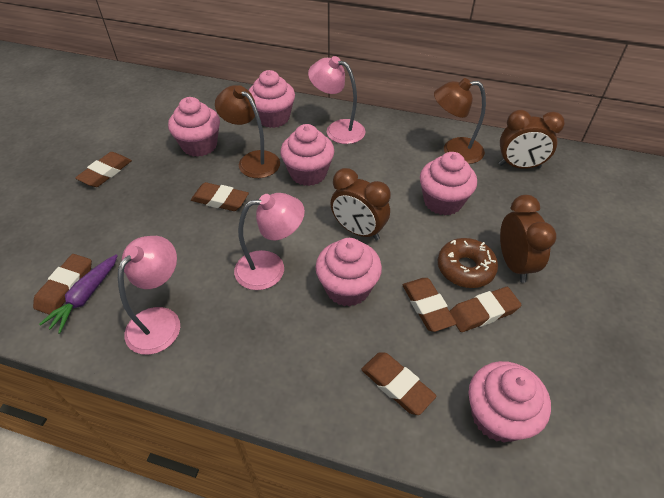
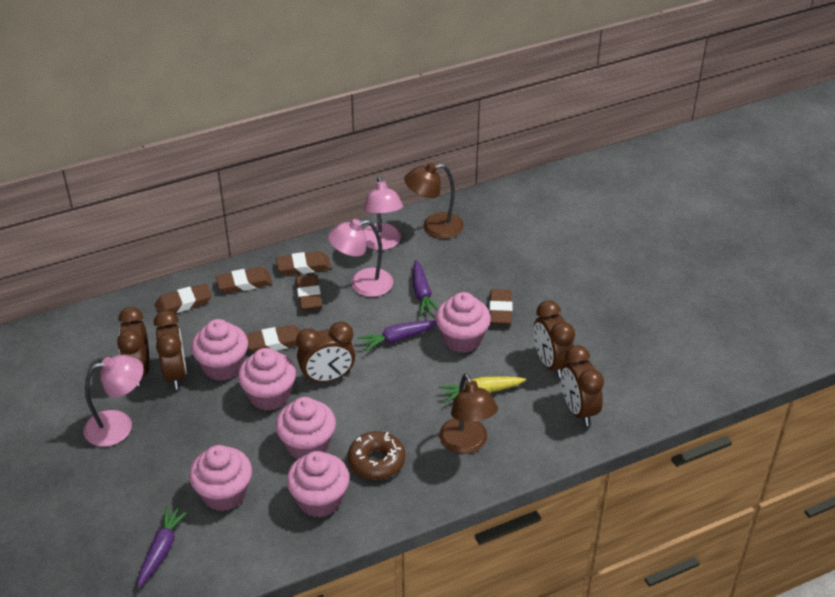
brown clock: 3 -> 5
purple carrot: 1 -> 3
yellow carrot: 0 -> 1

